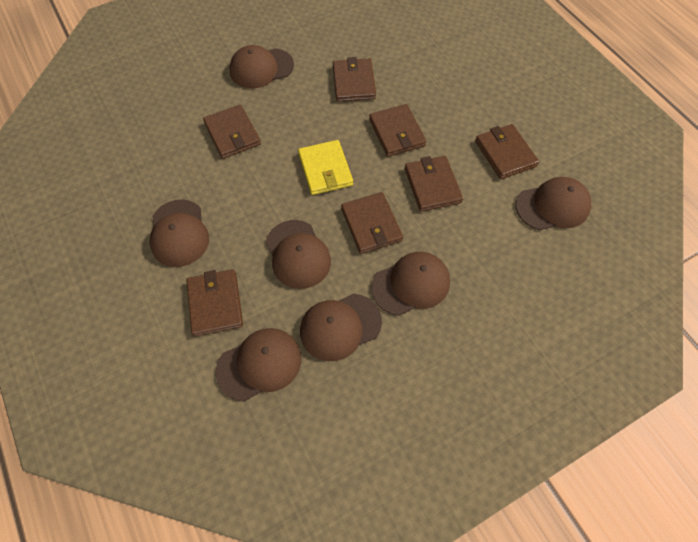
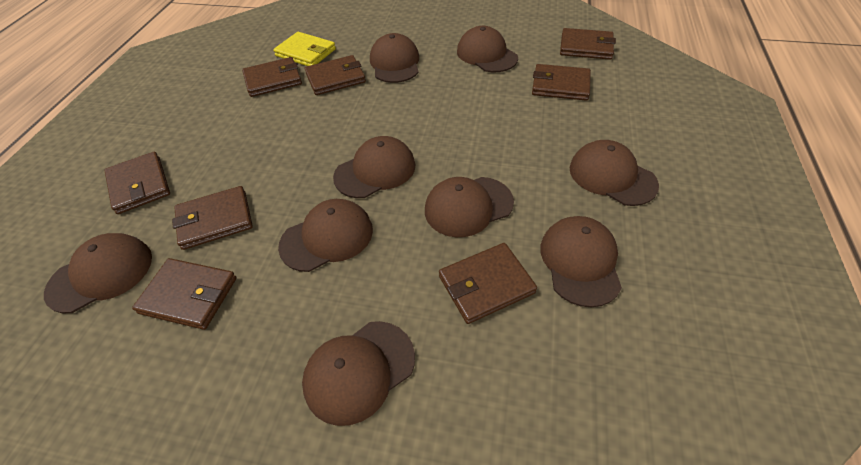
brown cap: 7 -> 9
brown wallet: 7 -> 8

